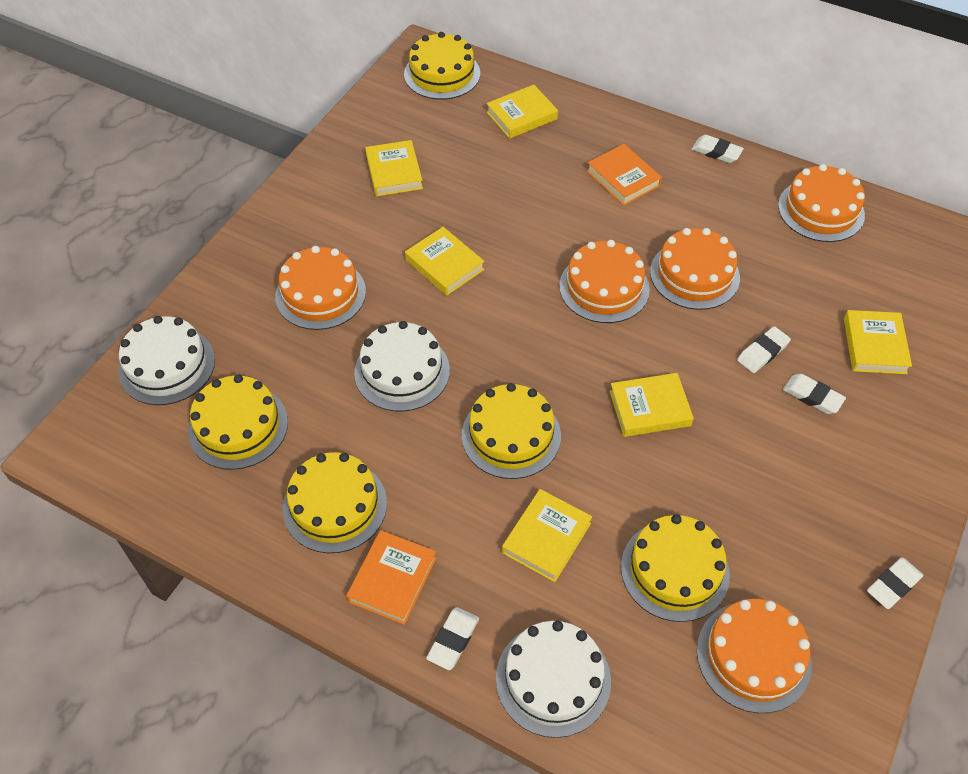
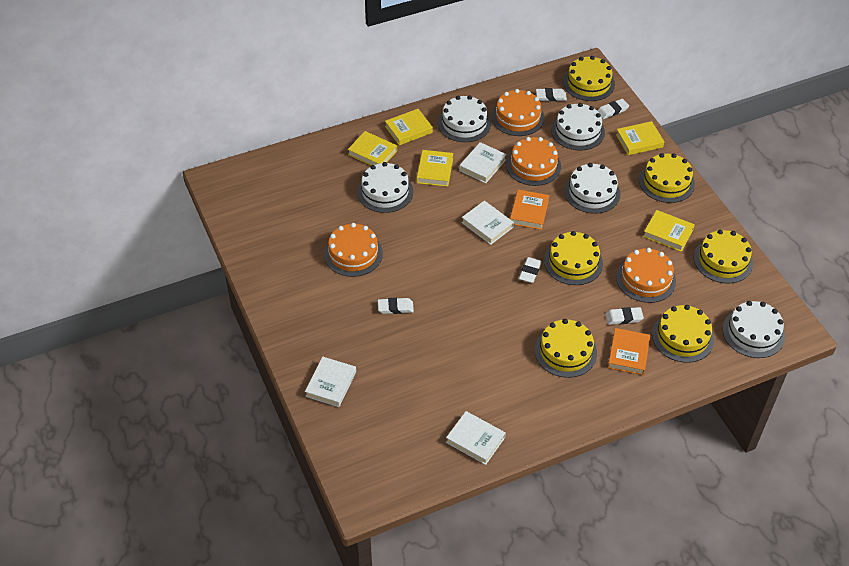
orange cake: 5 -> 4
white book: 0 -> 4
white cake: 3 -> 5
yellow book: 6 -> 5
yellow cake: 5 -> 6

